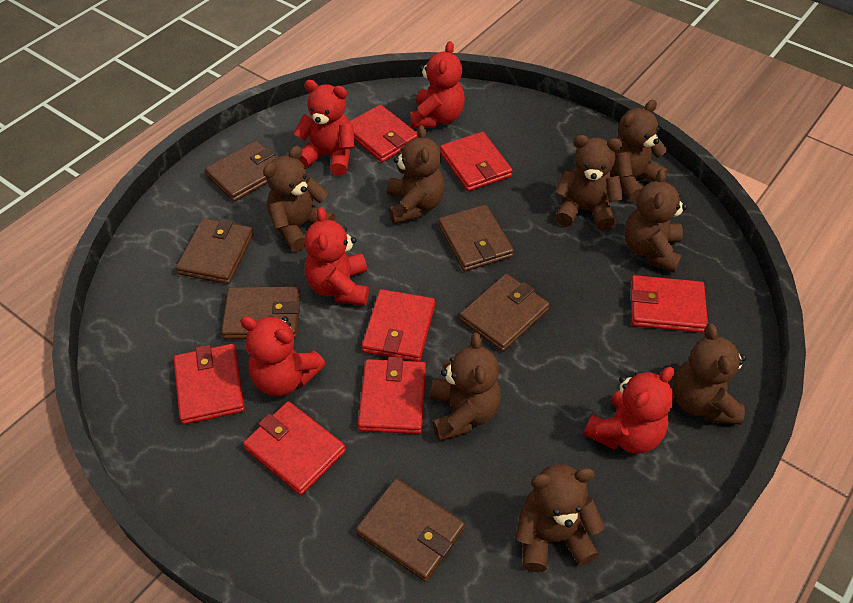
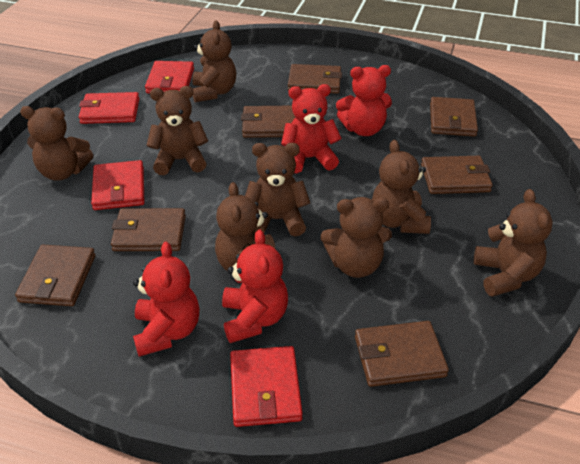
brown wallet: 6 -> 7
red teddy bear: 5 -> 4
red wallet: 7 -> 4

